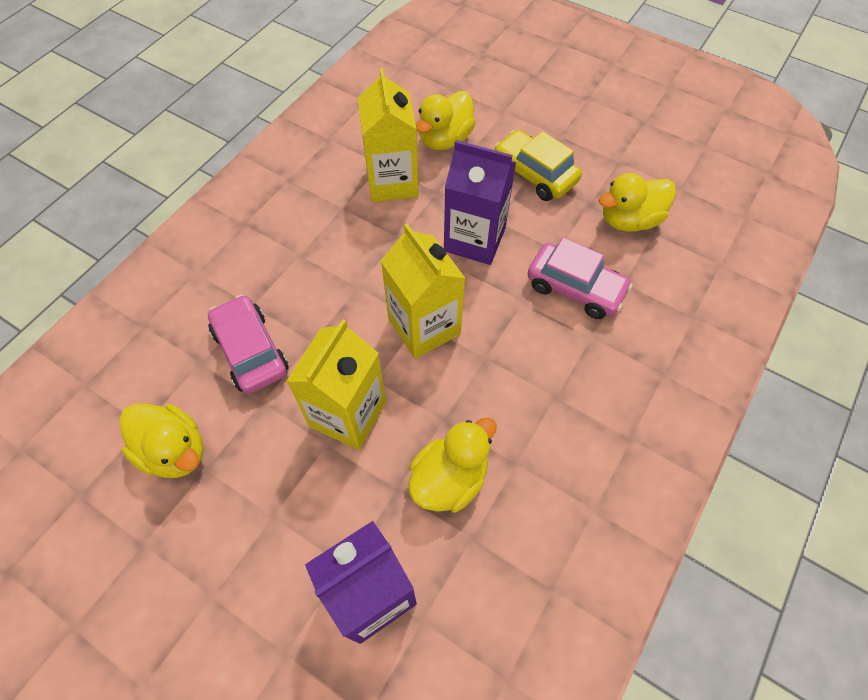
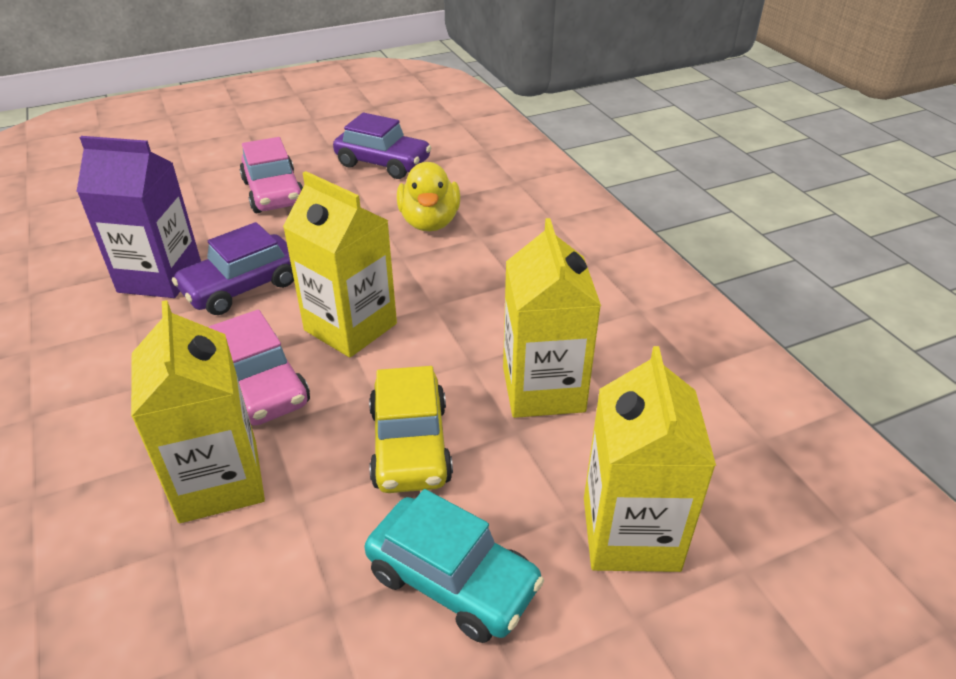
purple car: 0 -> 2
purple carton: 2 -> 1
turquoise car: 0 -> 1
yellow carton: 3 -> 4
yellow duck: 4 -> 1

